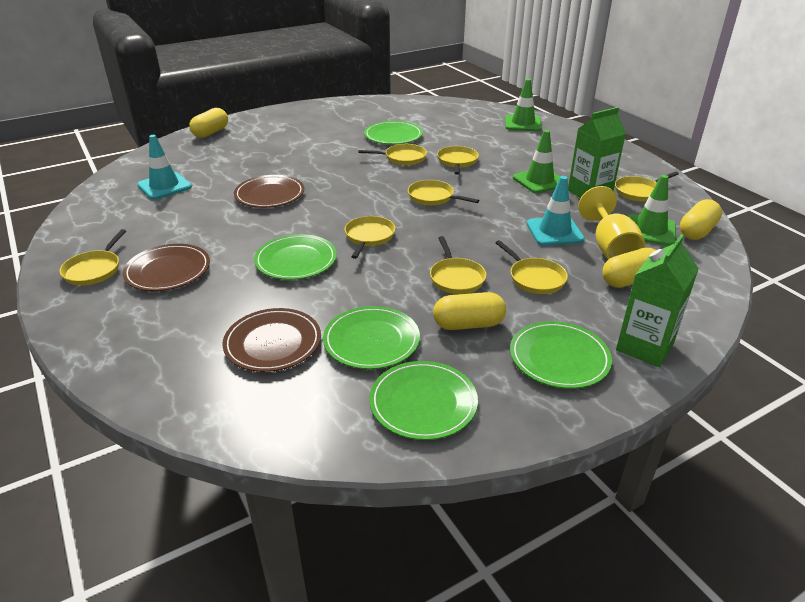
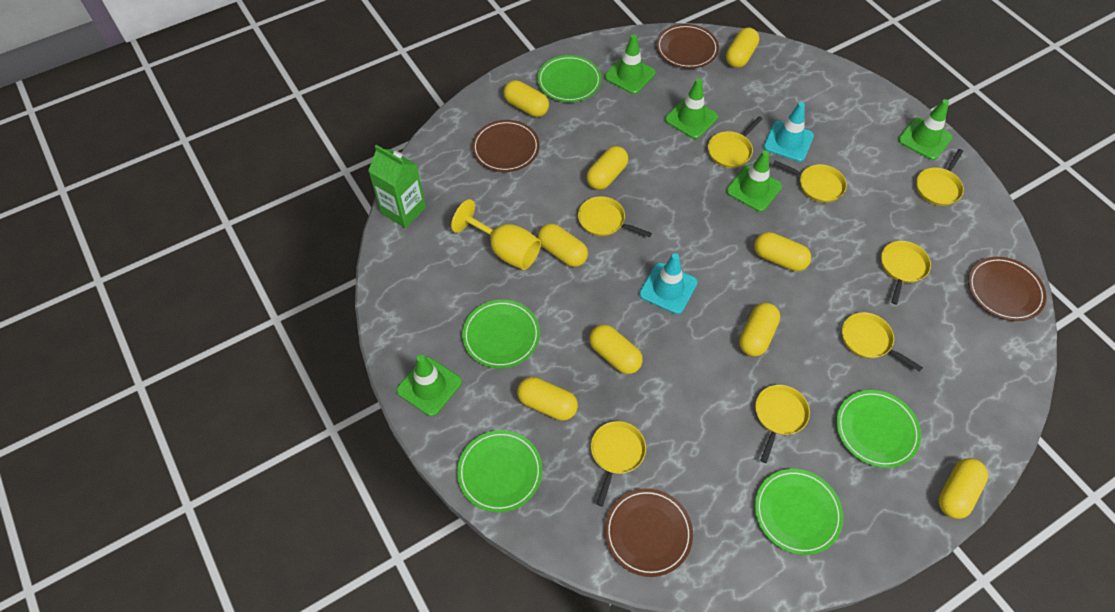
brown plate: 3 -> 4
green carton: 2 -> 1
green traffic cone: 3 -> 5
yellow capsule: 4 -> 9

